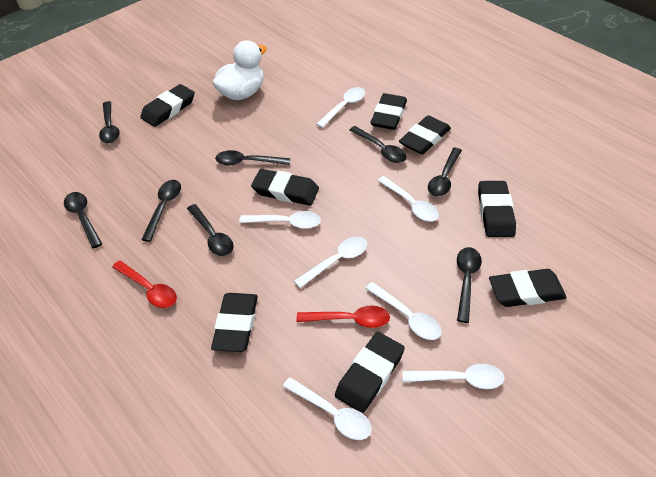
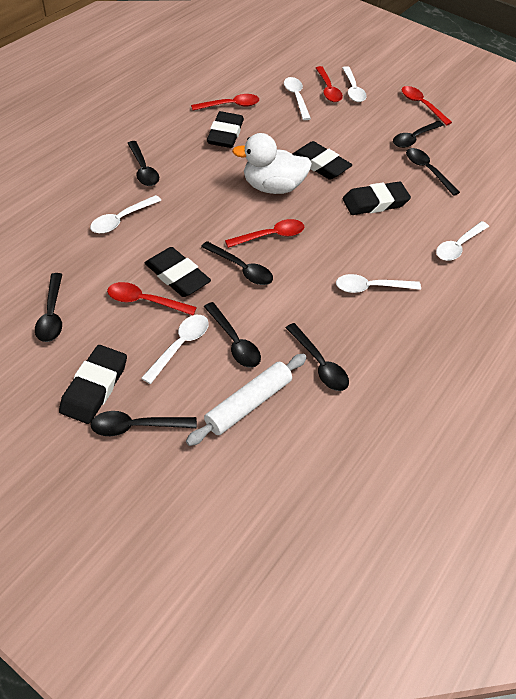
black eraser: 8 -> 5
red spoon: 2 -> 5
white rolling pin: 0 -> 1
white spoon: 7 -> 6

